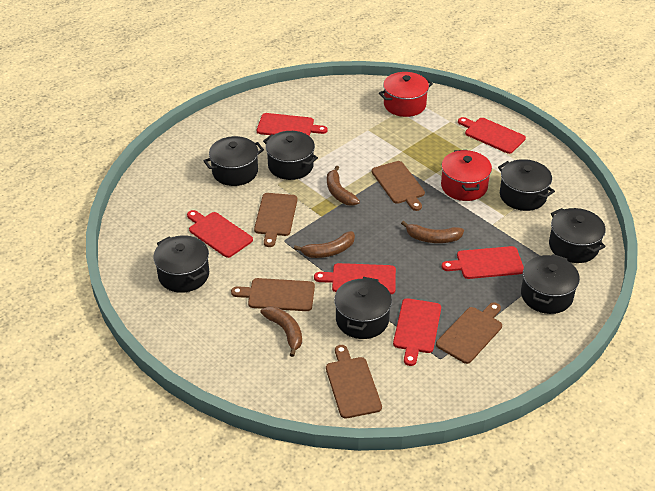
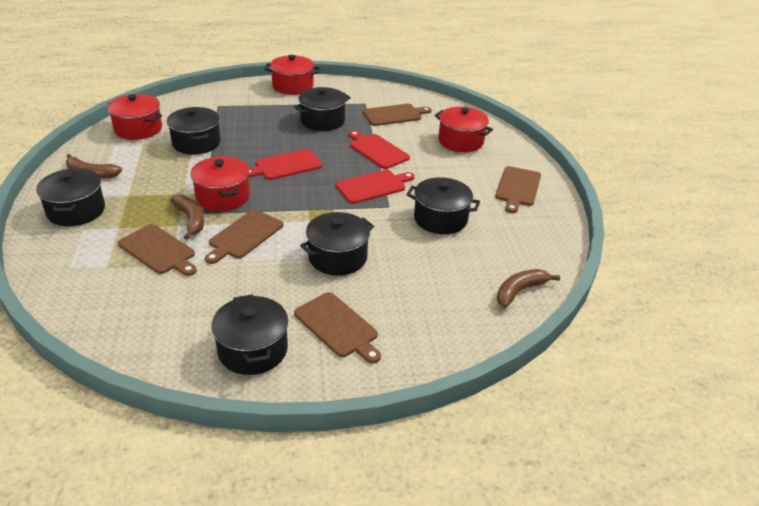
black pot: 7 -> 6
brown banana: 4 -> 3
red cutting board: 6 -> 3
red pot: 2 -> 4

